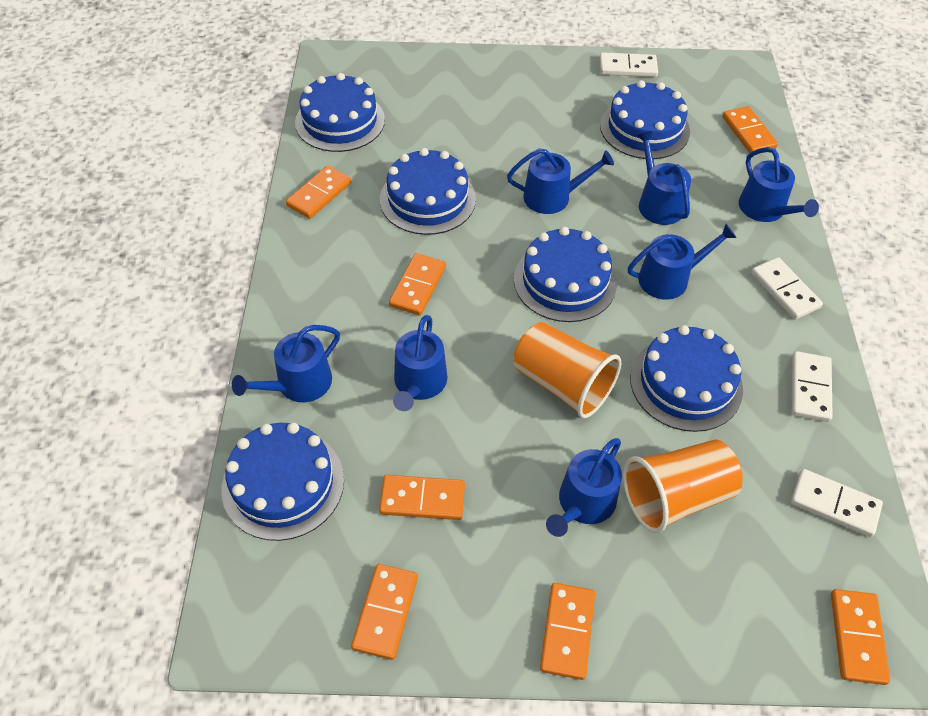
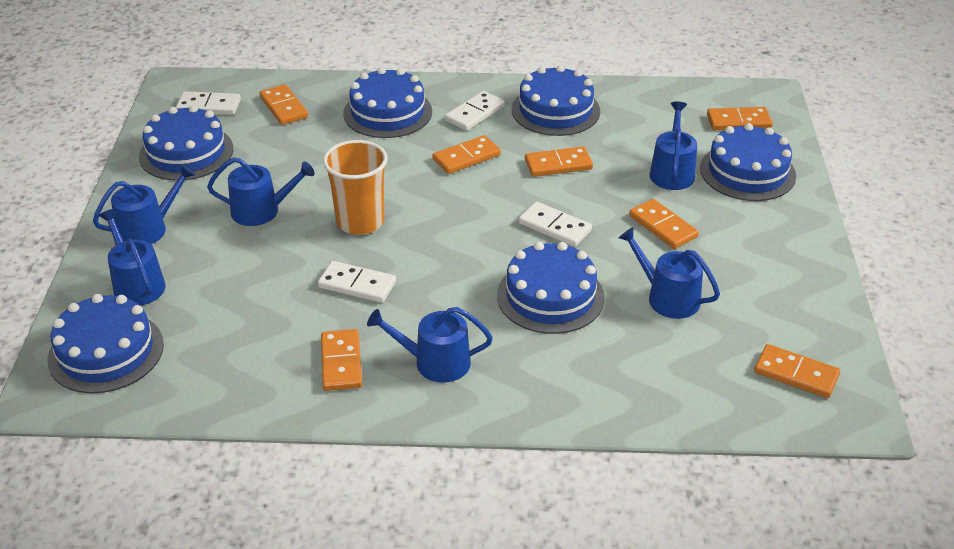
blue watering can: 7 -> 6
orange cup: 2 -> 1

